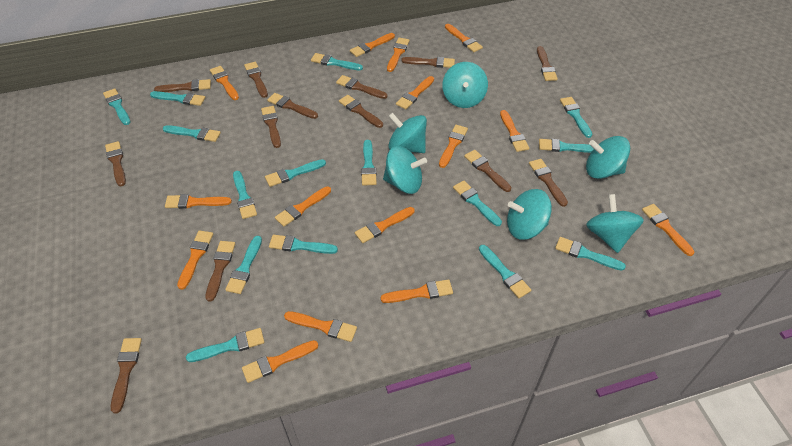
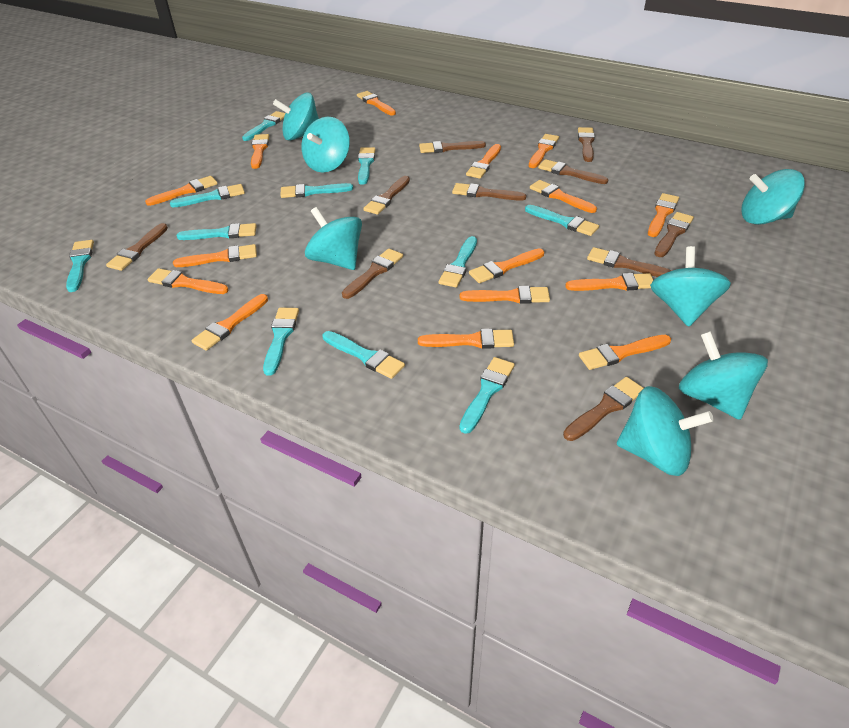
brown brush: 13 -> 10
turquoise brush: 15 -> 11
turquoise spinning top: 6 -> 7

